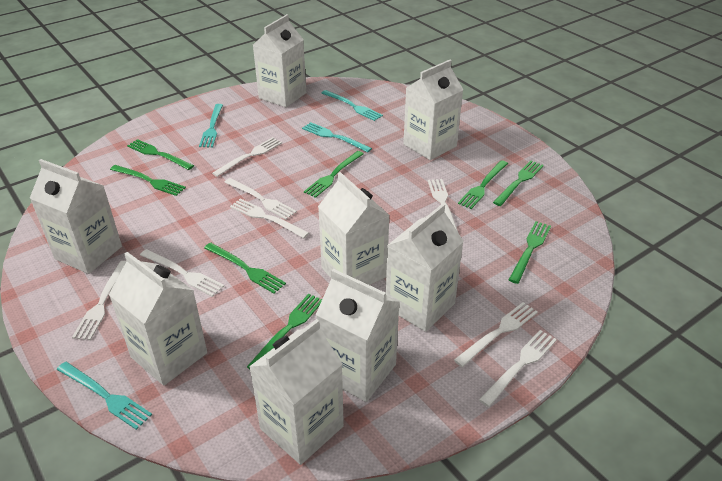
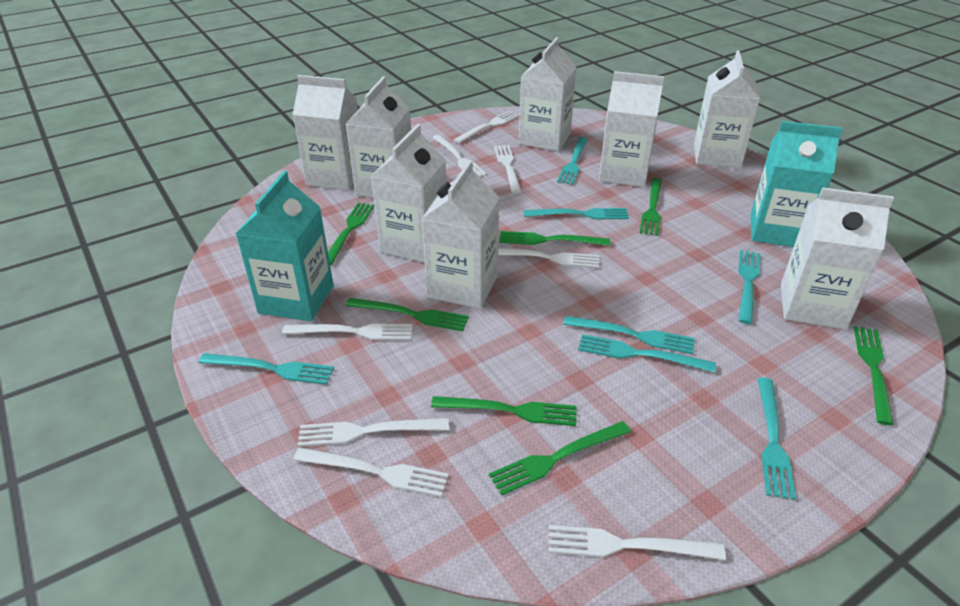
green fork: 8 -> 7
turquoise carton: 0 -> 2
turquoise fork: 4 -> 7

